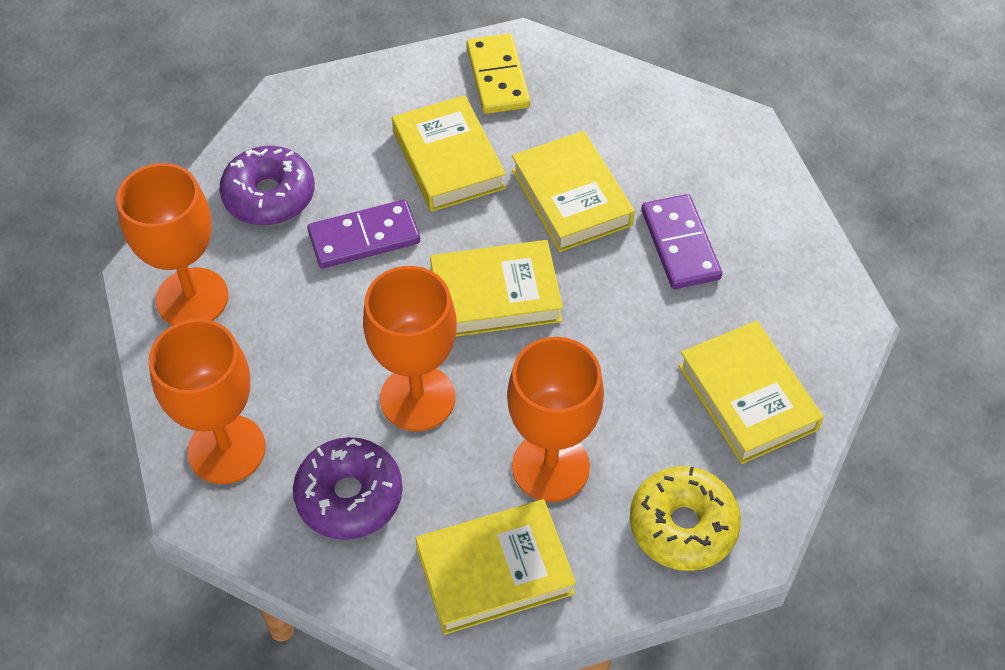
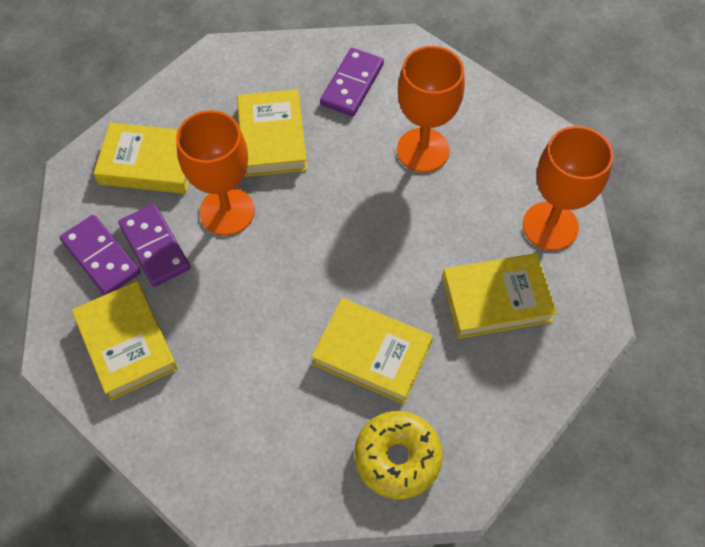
orange goblet: 4 -> 3
purple domino: 2 -> 3
purple donut: 2 -> 0
yellow domino: 1 -> 0

